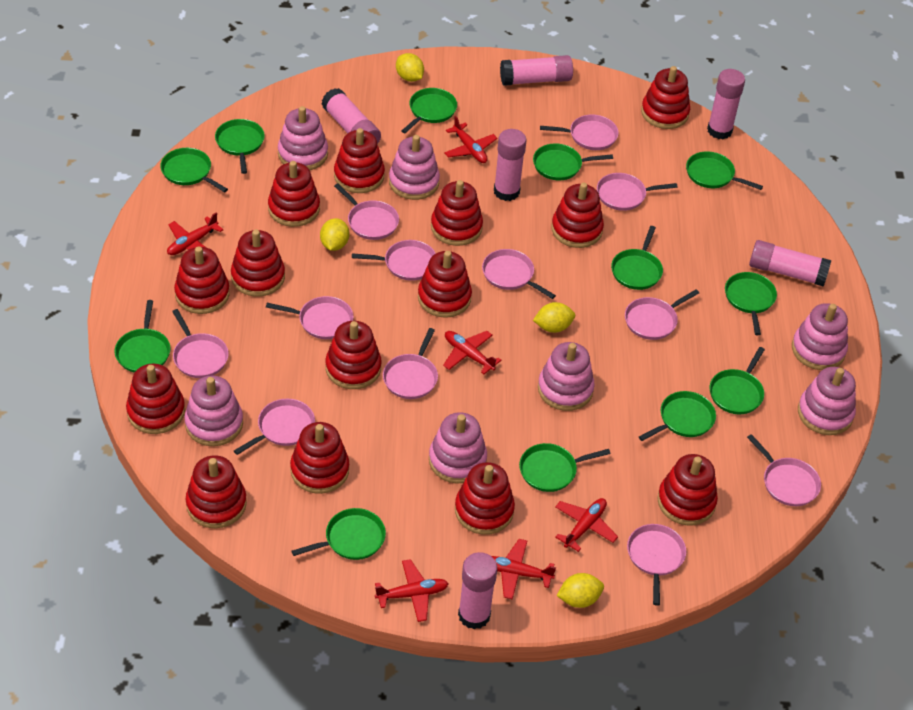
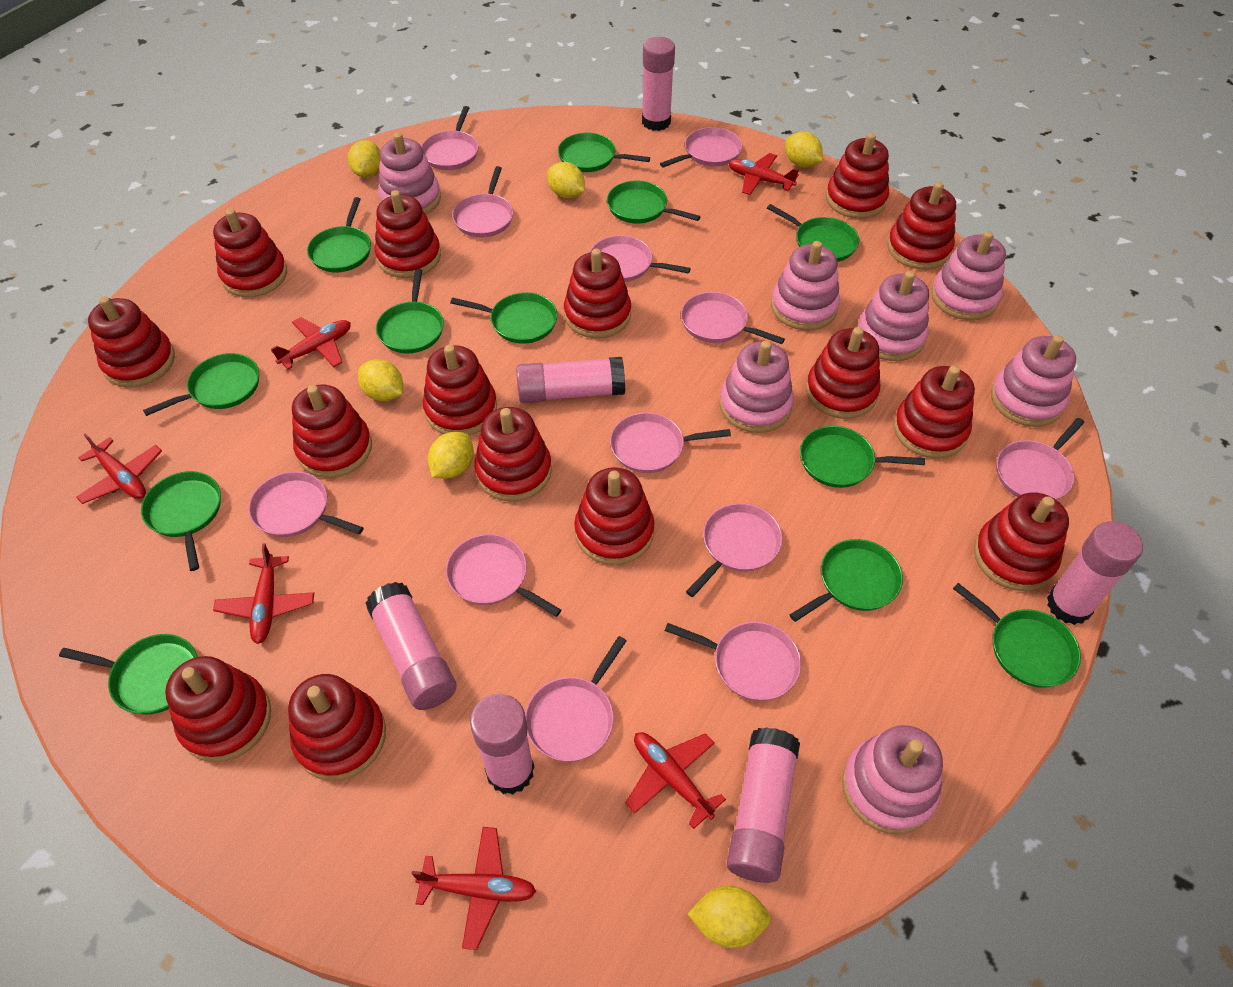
red stacking toy: 14 -> 15
yellow lemon: 4 -> 6

